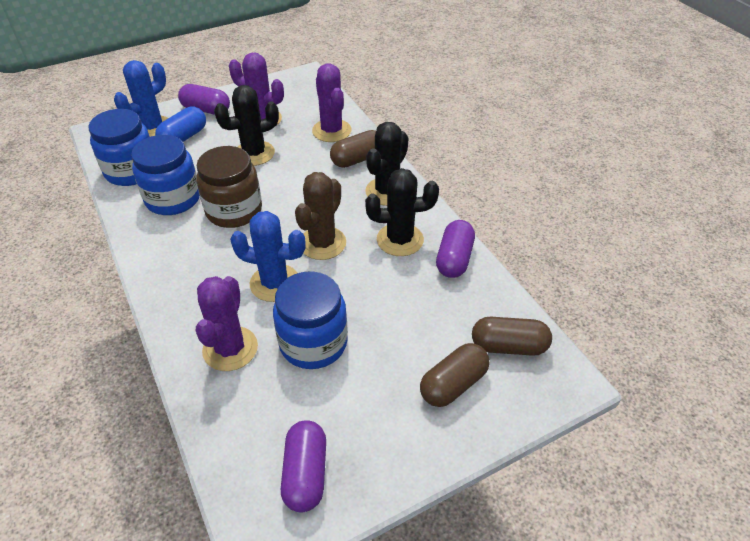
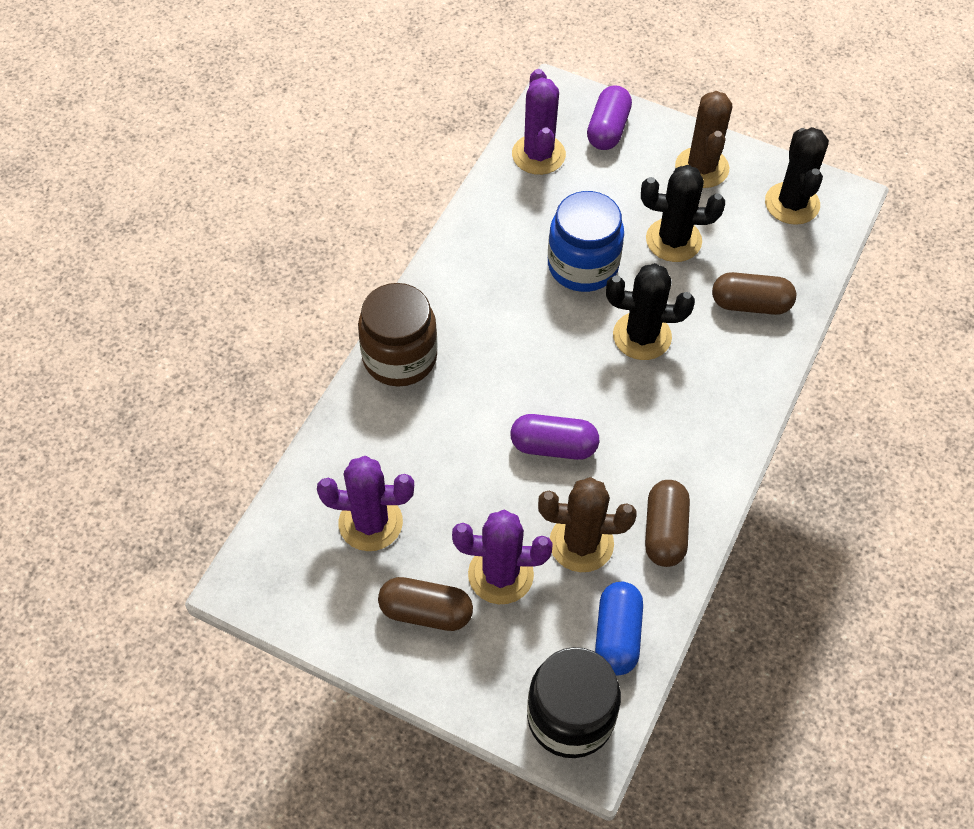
black jar: 0 -> 1
blue cactus: 2 -> 0
blue jar: 3 -> 1
brown cactus: 1 -> 2
purple capsule: 3 -> 2

